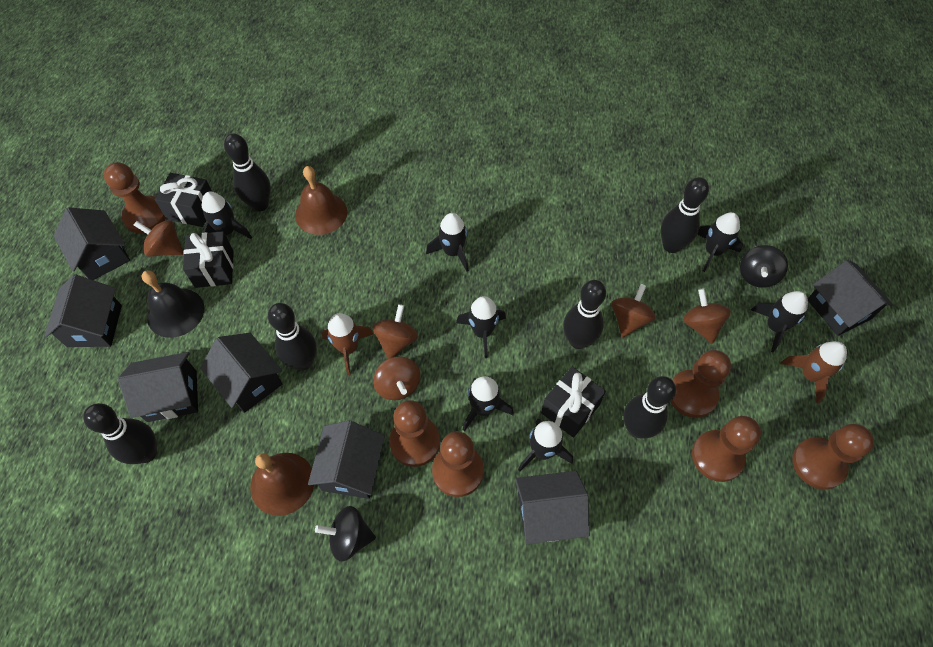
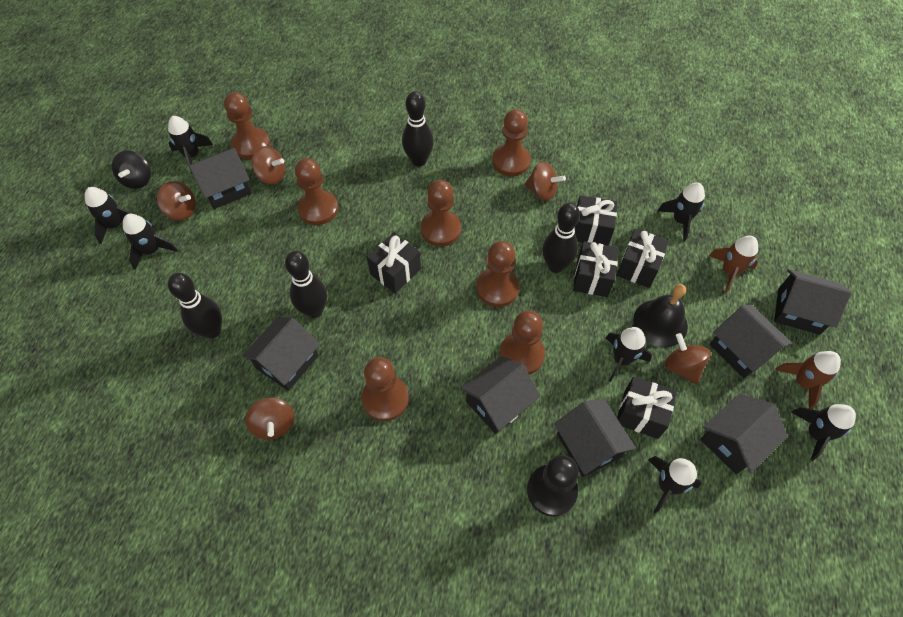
black bowling pin: 6 -> 4
black gift: 3 -> 5
black pawn: 0 -> 1
black spinning top: 2 -> 1
brown bell: 2 -> 0
brown pawn: 6 -> 7

